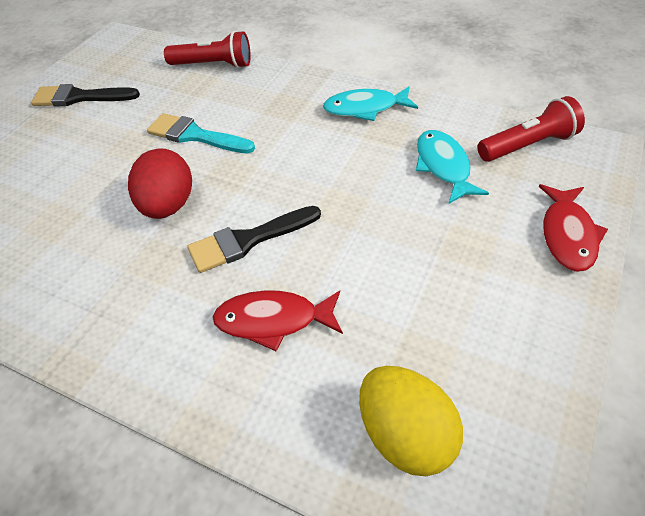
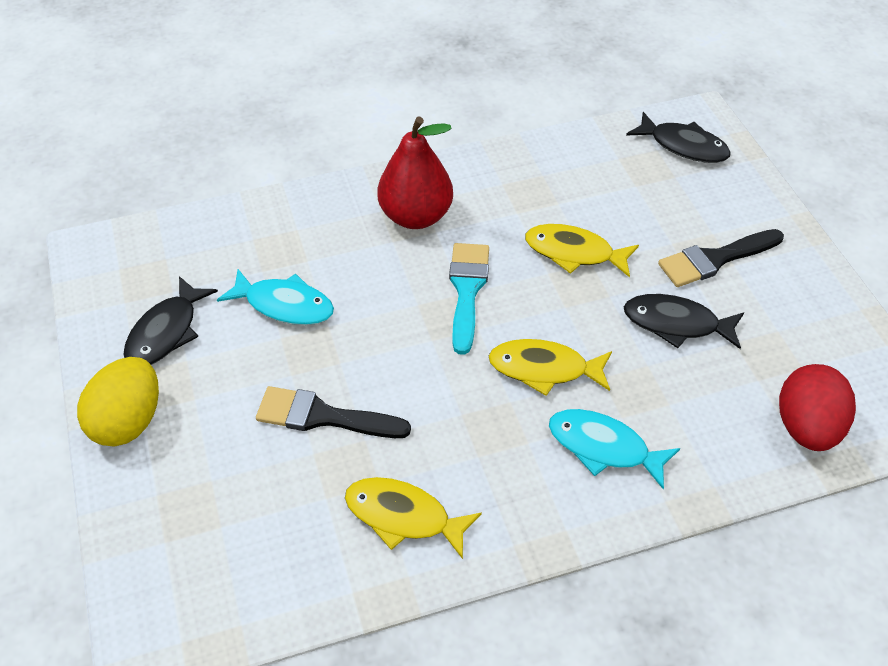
black fish: 0 -> 3
red fish: 2 -> 0
red flashlight: 2 -> 0
red pear: 0 -> 1
yellow fish: 0 -> 3

